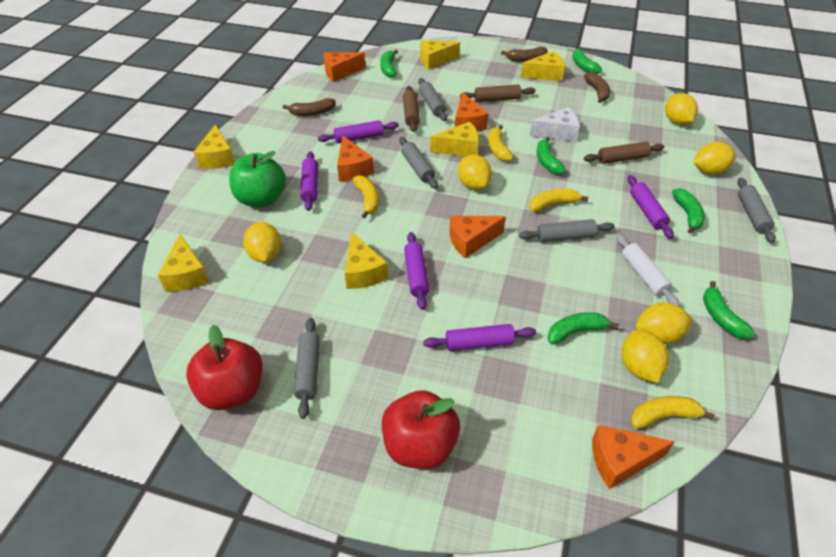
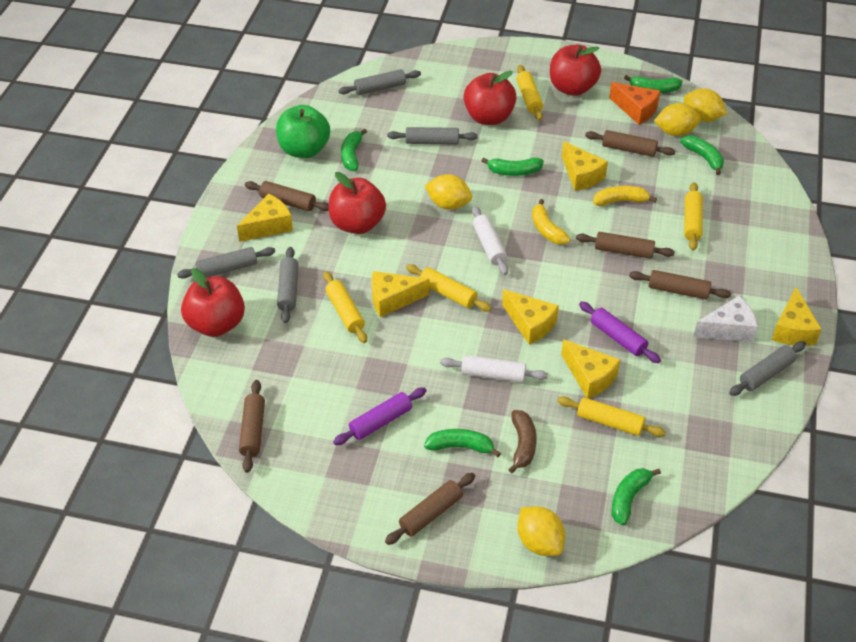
brown banana: 3 -> 1
brown rolling pin: 3 -> 6
orange cheese: 5 -> 1
purple rolling pin: 5 -> 2
red apple: 2 -> 4
white rolling pin: 1 -> 2
yellow banana: 4 -> 2
yellow lemon: 6 -> 4
yellow rolling pin: 0 -> 5

